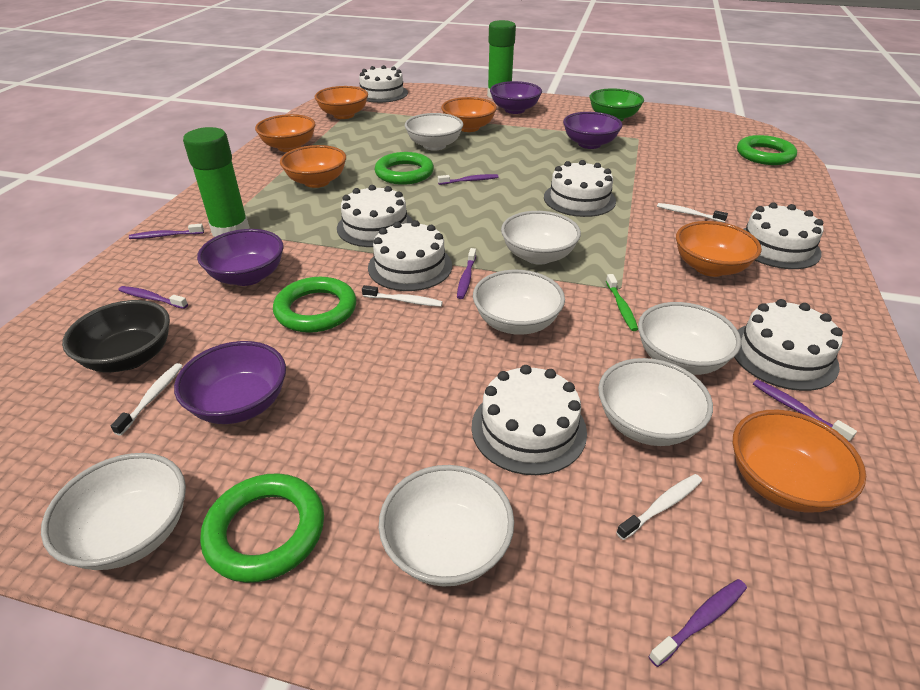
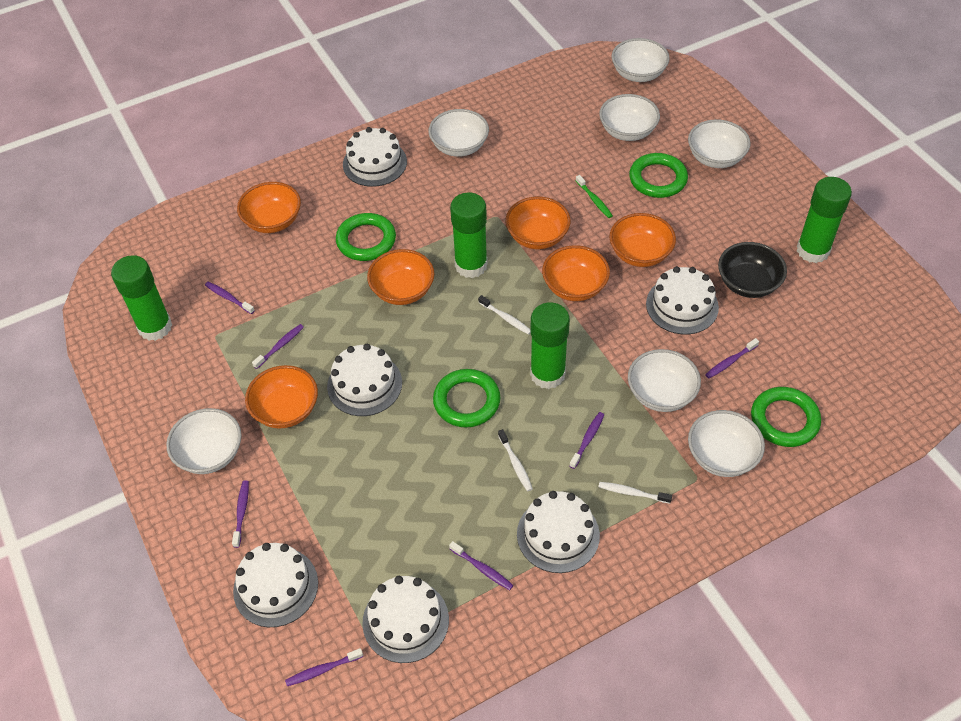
green bowl: 1 -> 0
green glue stick: 2 -> 4
purple bowl: 4 -> 0
purple toothbrush: 6 -> 7
white cake: 7 -> 6
white toothbrush: 4 -> 3

